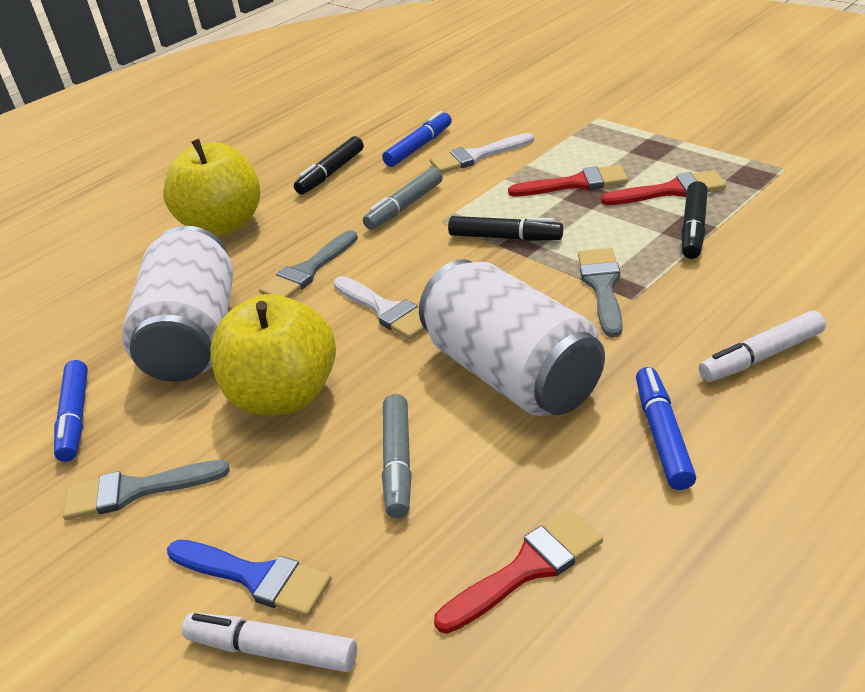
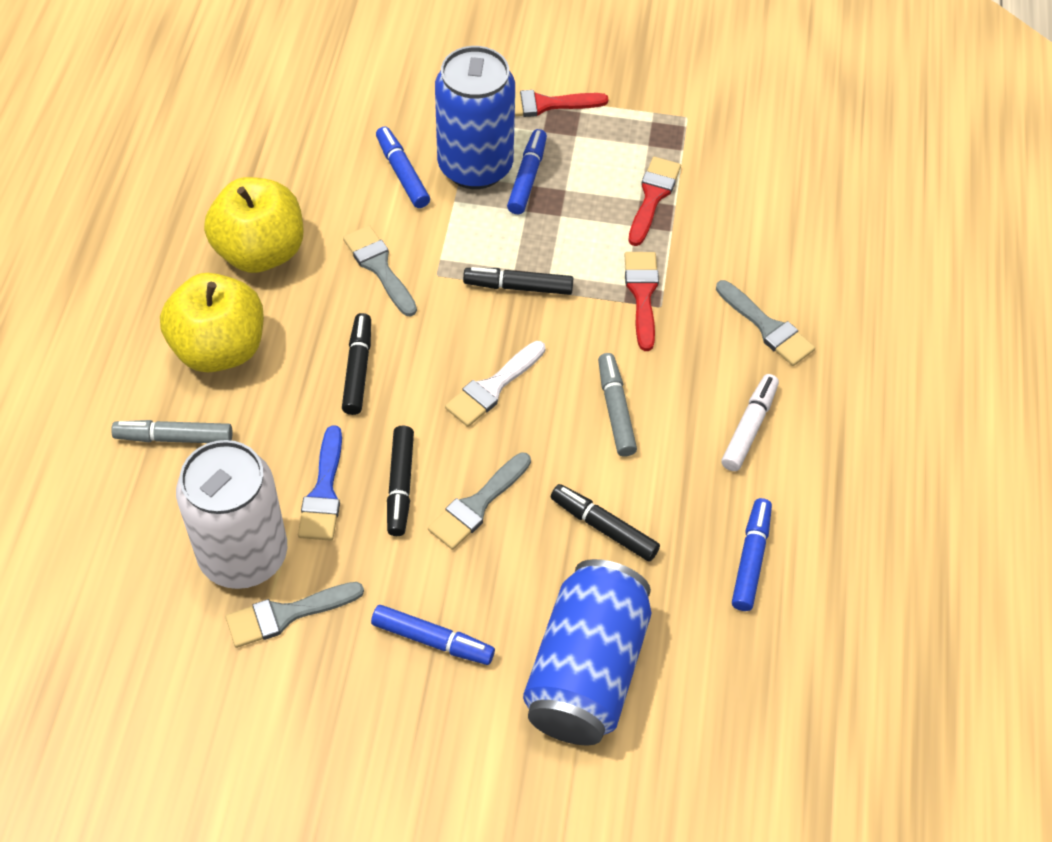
black marker: 3 -> 4
blue can: 0 -> 2
blue marker: 3 -> 4
grey brush: 3 -> 4
white brush: 2 -> 1
white can: 2 -> 1
white marker: 2 -> 1

